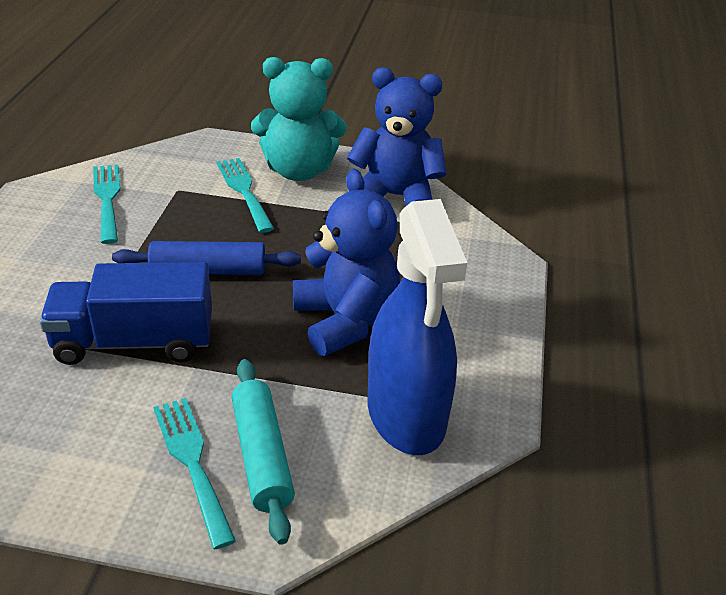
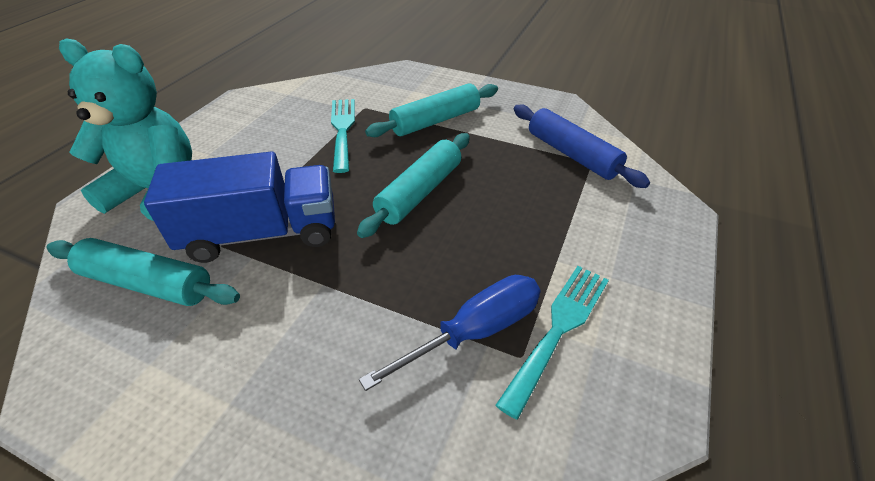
blue screwdriver: 0 -> 1
blue spray bottle: 1 -> 0
blue teddy bear: 2 -> 0
turquoise fork: 3 -> 2
turquoise rolling pin: 1 -> 3

